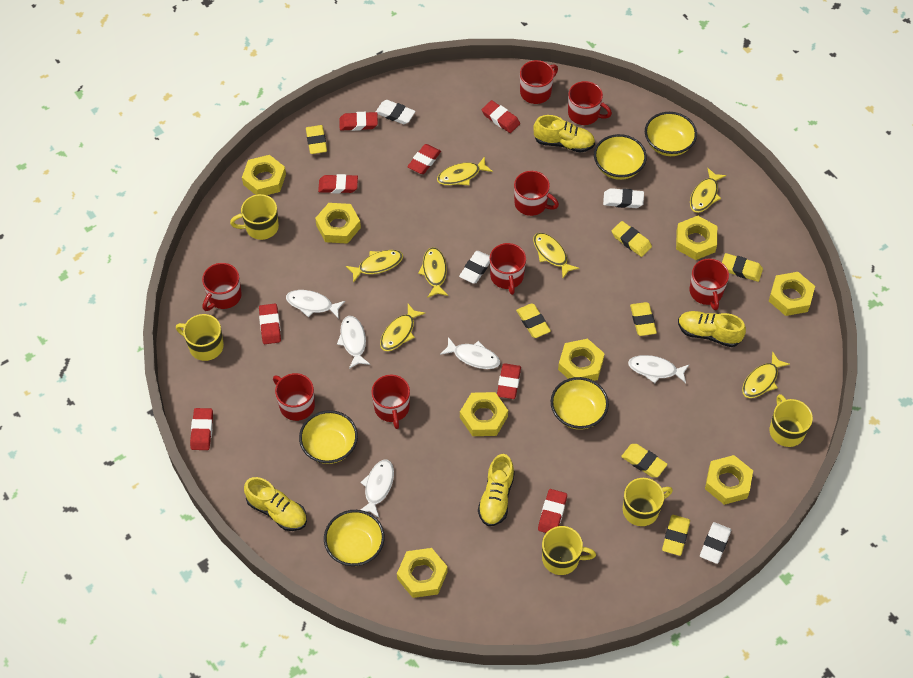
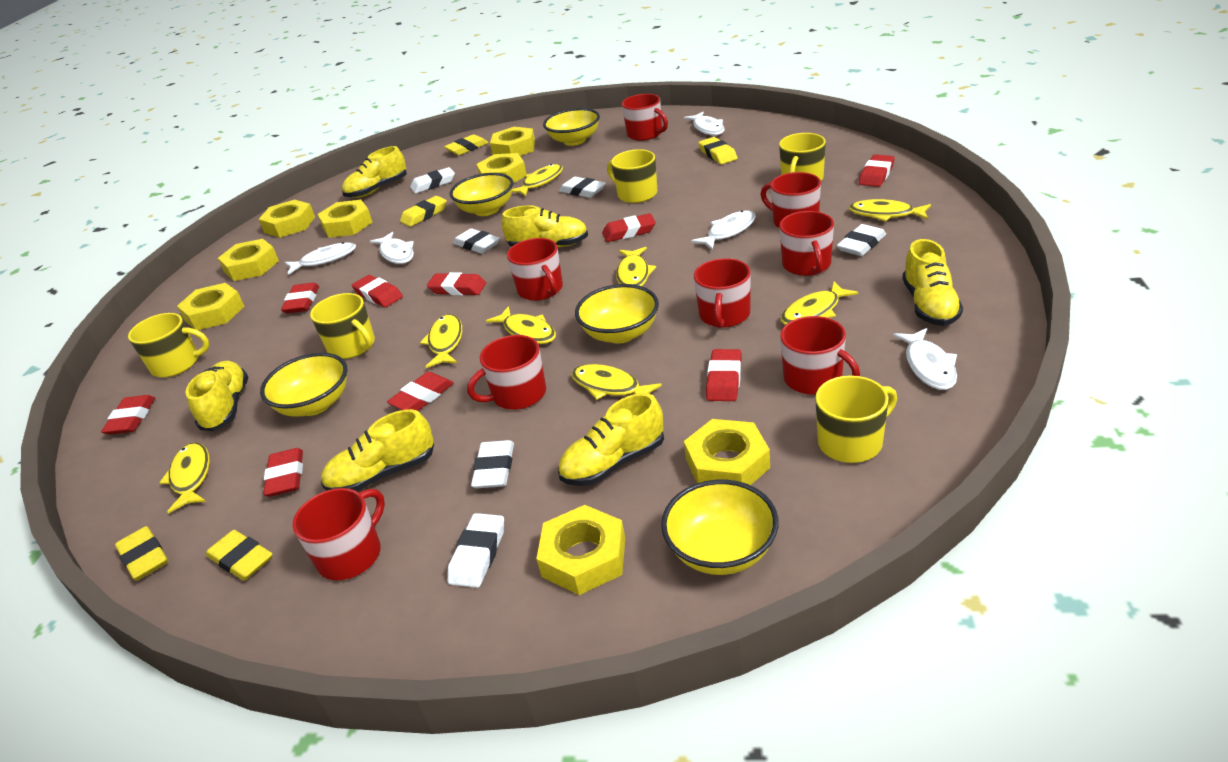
red eraser: 8 -> 9
white eraser: 4 -> 6
yellow eraser: 7 -> 5
yellow fish: 7 -> 8
yellow shoe: 4 -> 6

